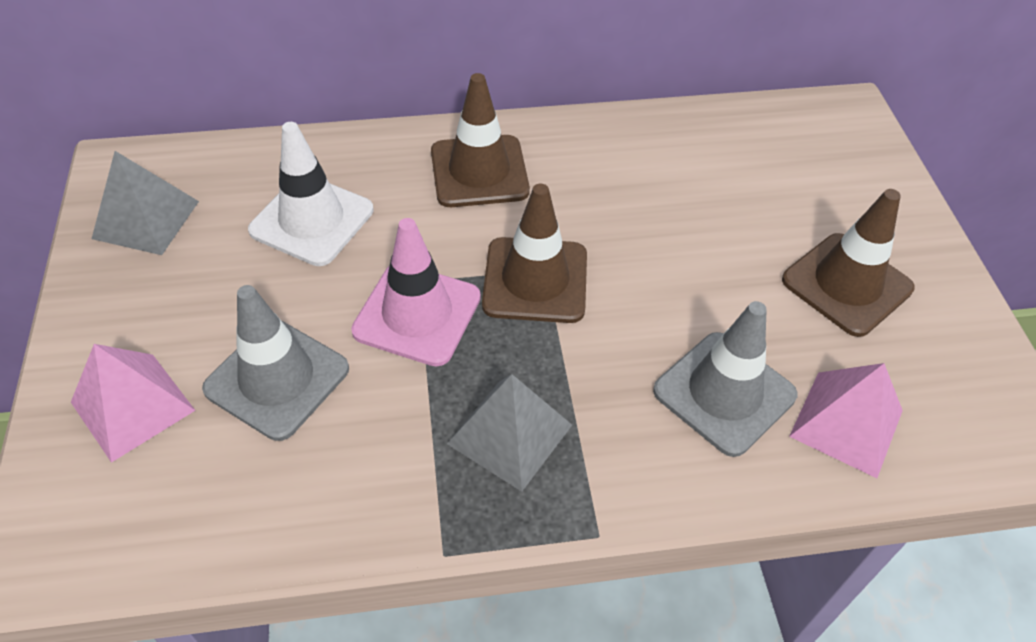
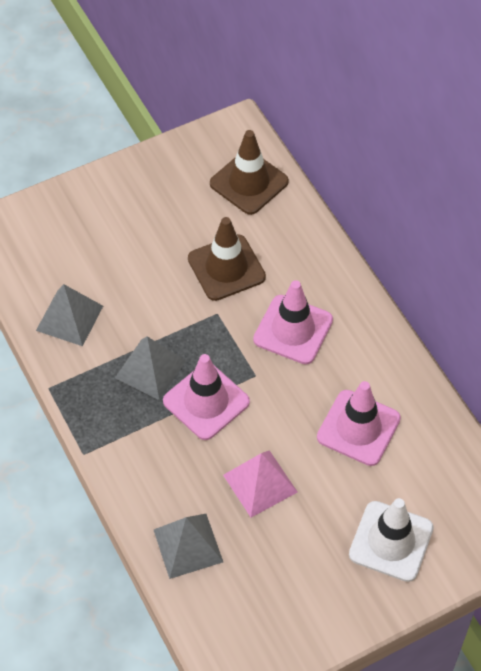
brown traffic cone: 3 -> 2
grey pyramid: 2 -> 3
grey traffic cone: 2 -> 0
pink pyramid: 2 -> 1
pink traffic cone: 1 -> 3

